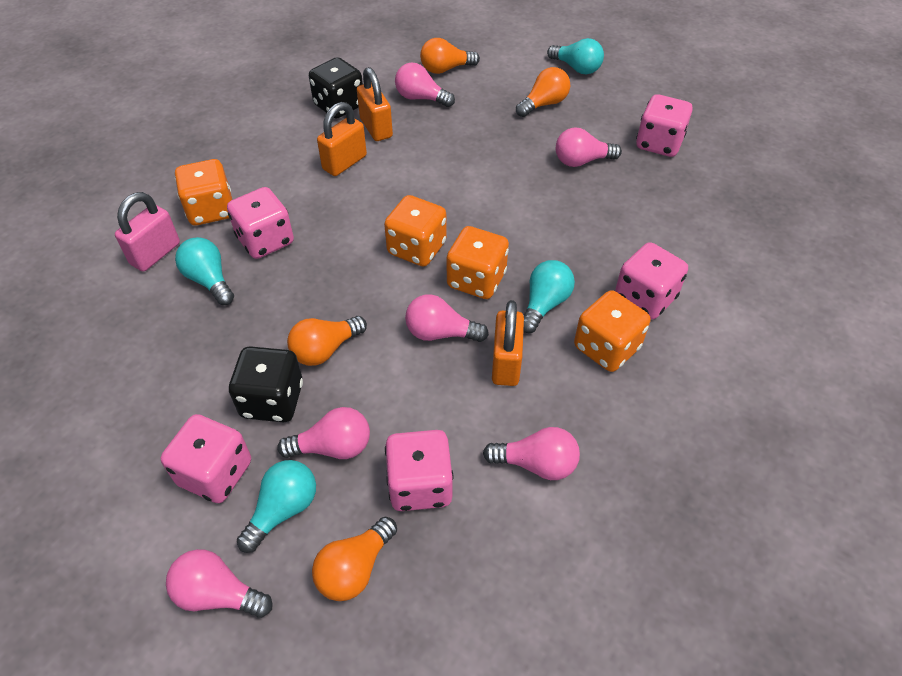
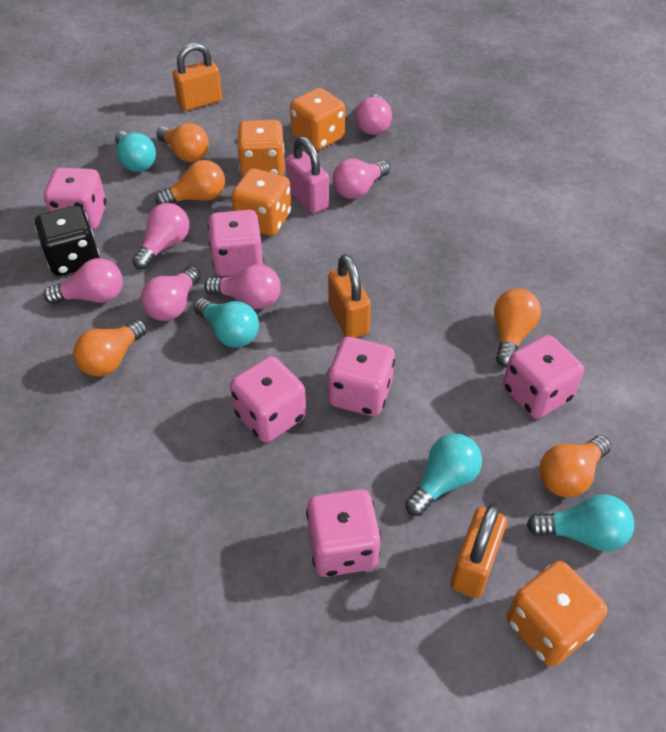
black dice: 2 -> 1
orange light bulb: 4 -> 5
pink dice: 5 -> 6

